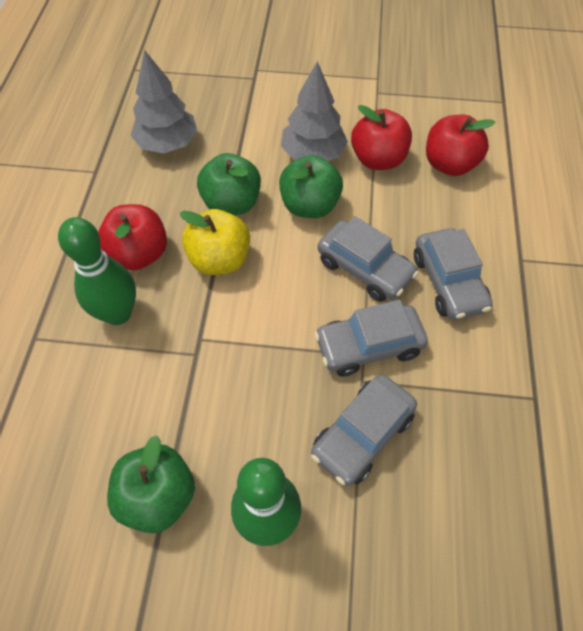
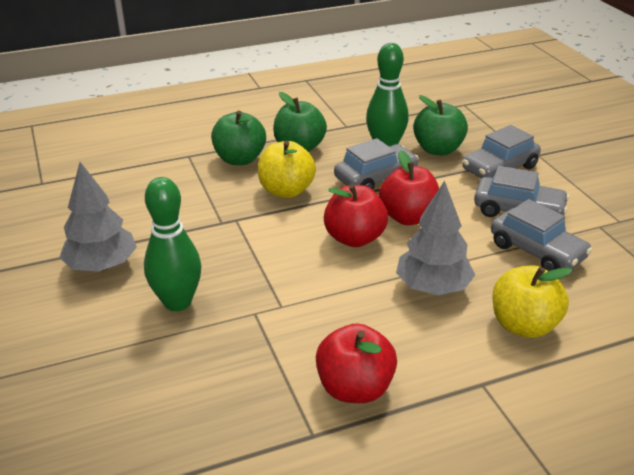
yellow apple: 1 -> 2

